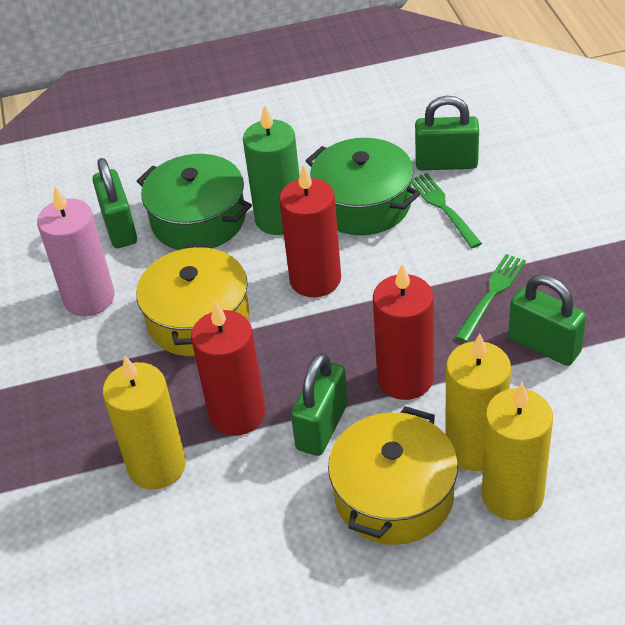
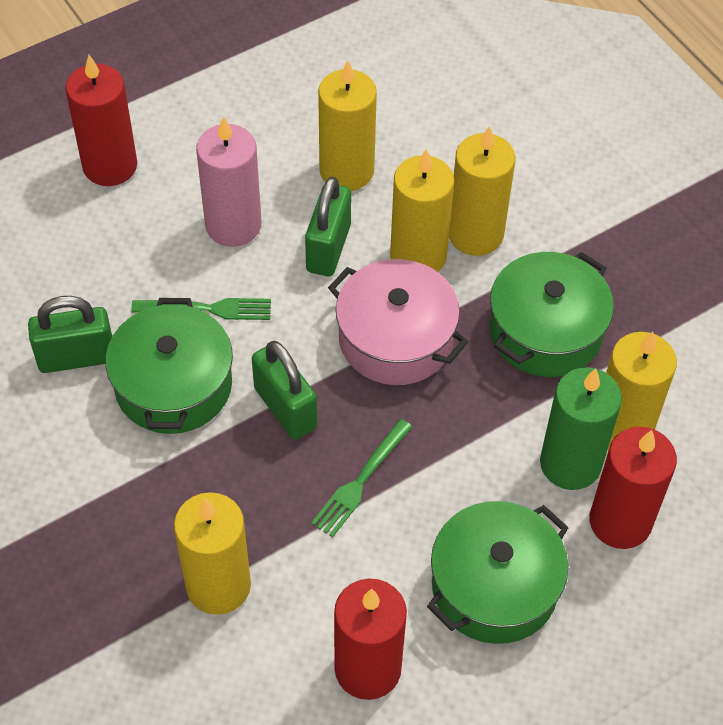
green padlock: 4 -> 3
green pot: 2 -> 3
pink pot: 0 -> 1
yellow candle: 3 -> 5
yellow pot: 2 -> 0

